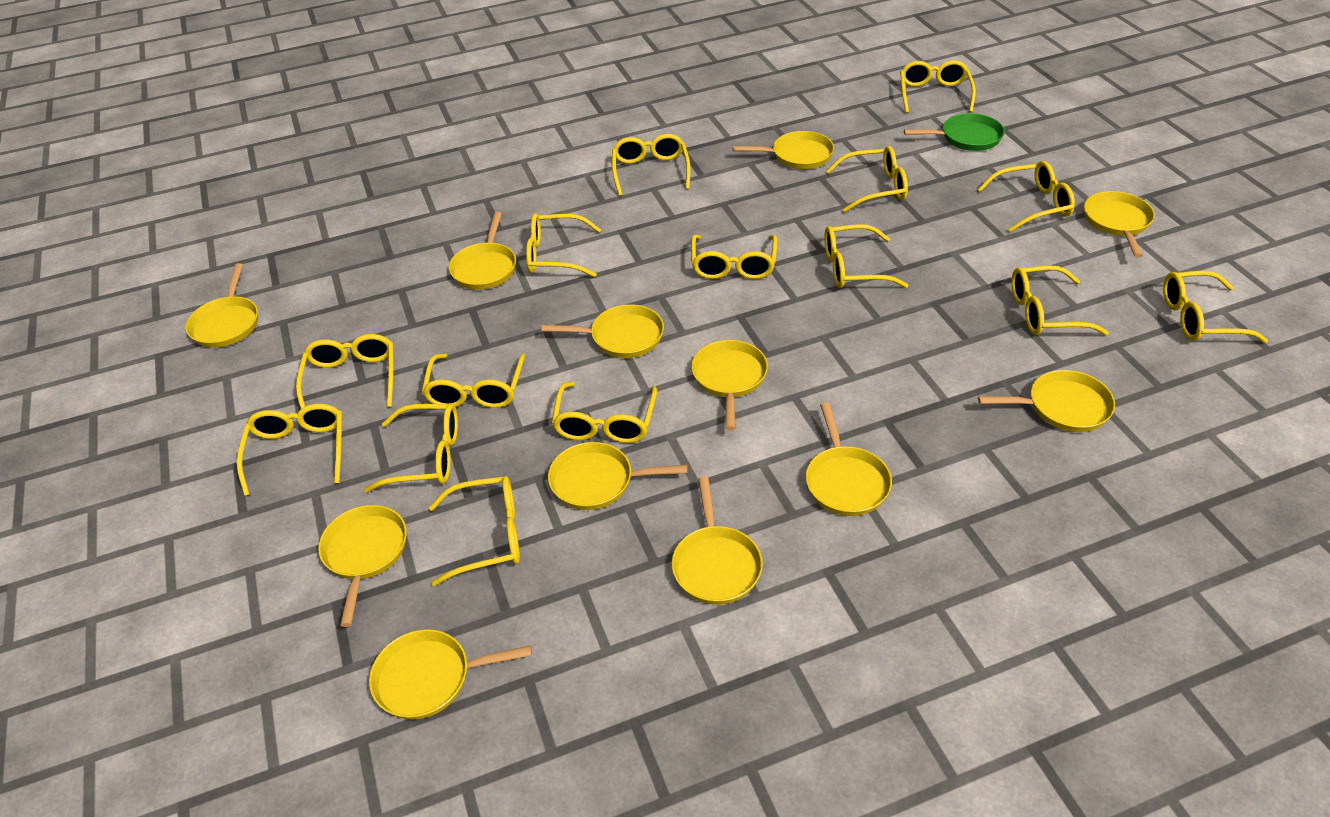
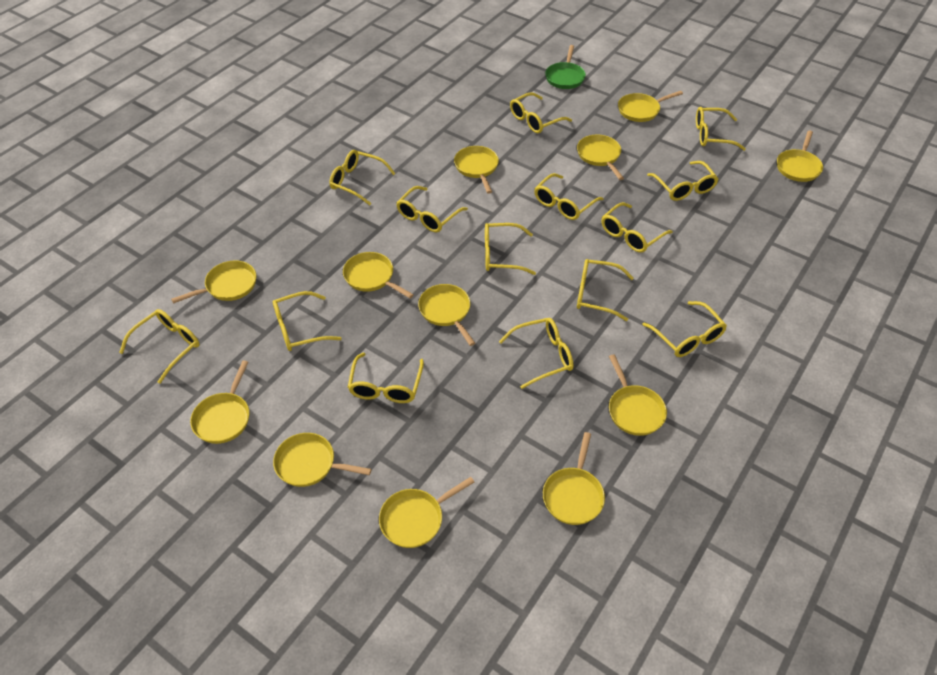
yellow glasses: 15 -> 14

